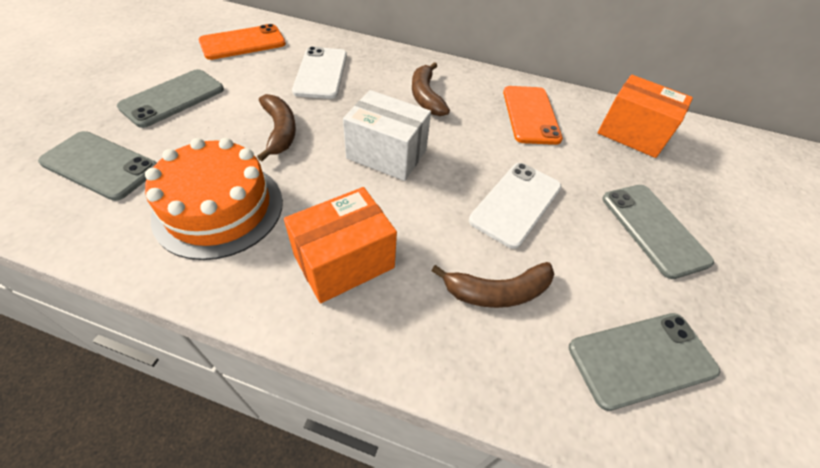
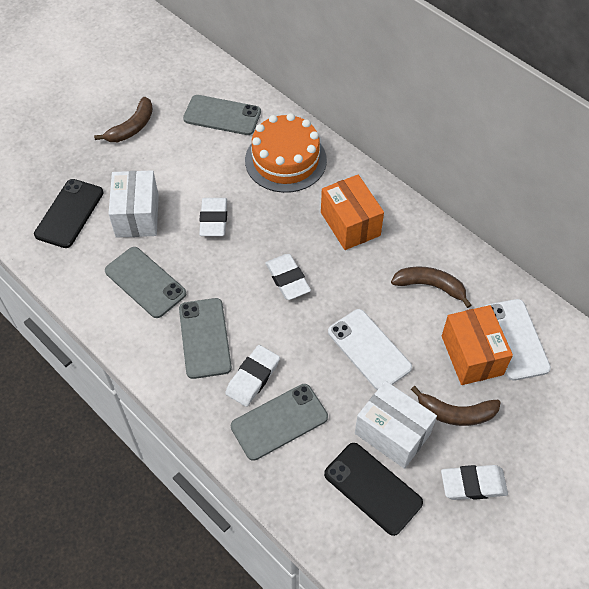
black phone: 0 -> 2
orange phone: 2 -> 0
white box: 1 -> 2
white eraser: 0 -> 4

